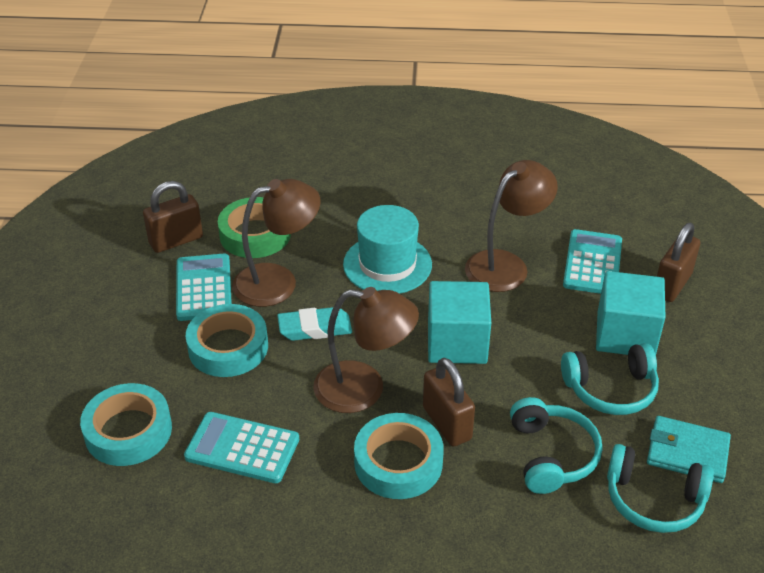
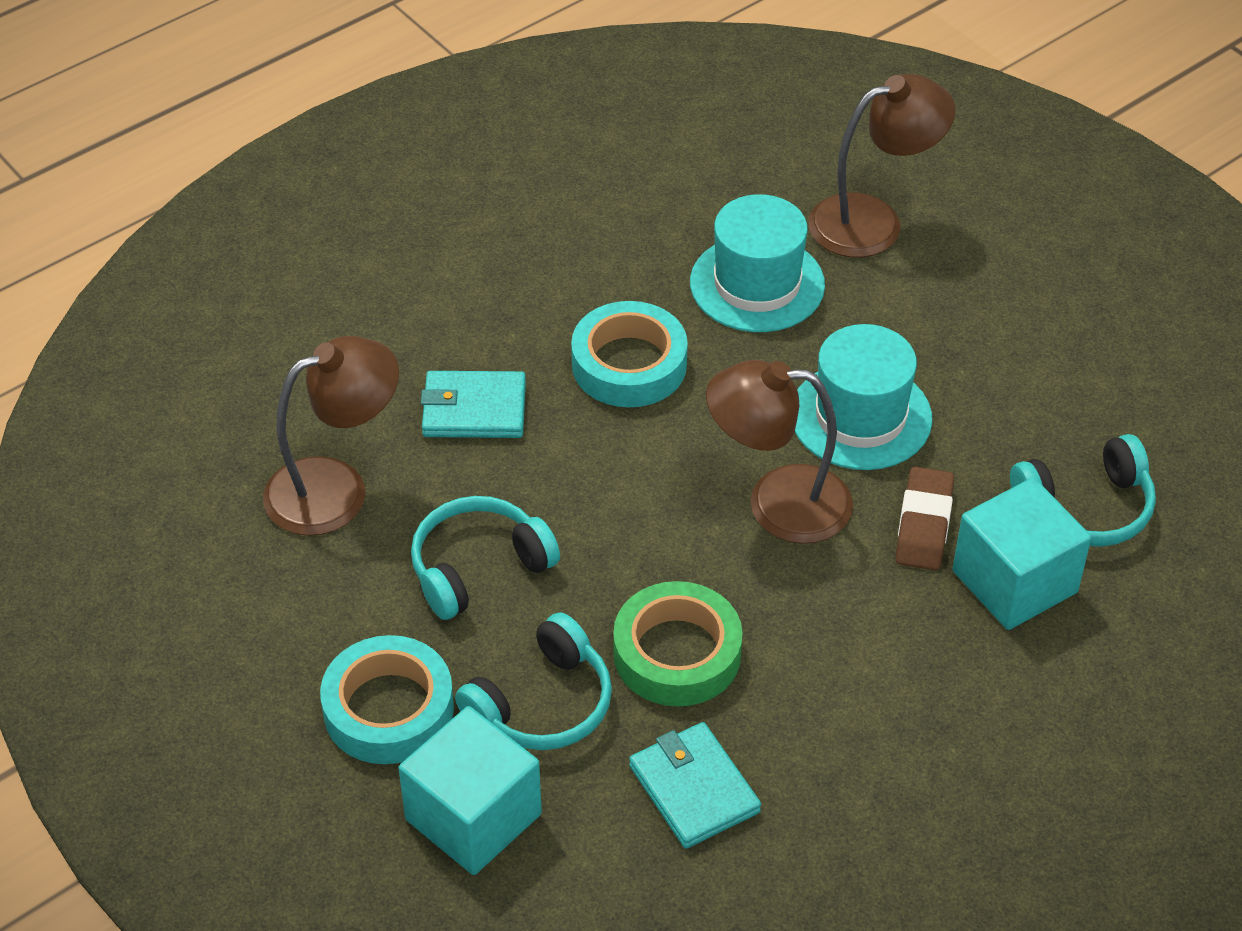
brown eraser: 0 -> 1
brown padlock: 3 -> 0
turquoise calculator: 3 -> 0
turquoise eraser: 1 -> 0
turquoise hat: 1 -> 2
turquoise tape: 3 -> 2
turquoise wallet: 1 -> 2

